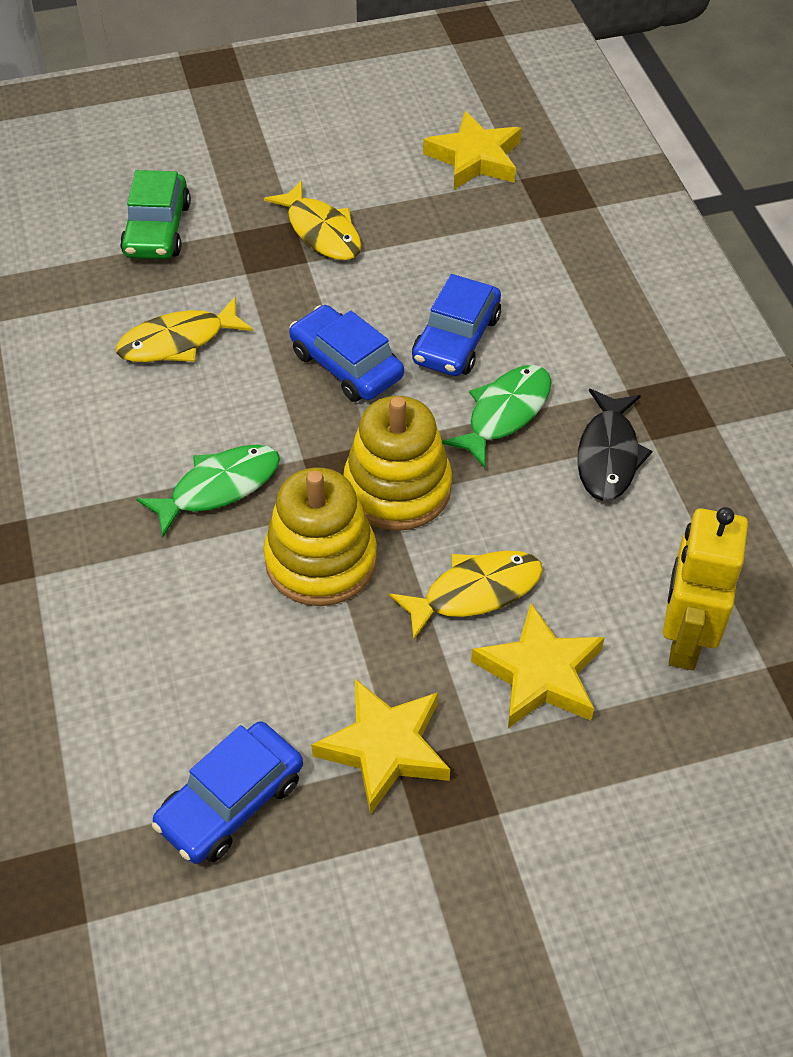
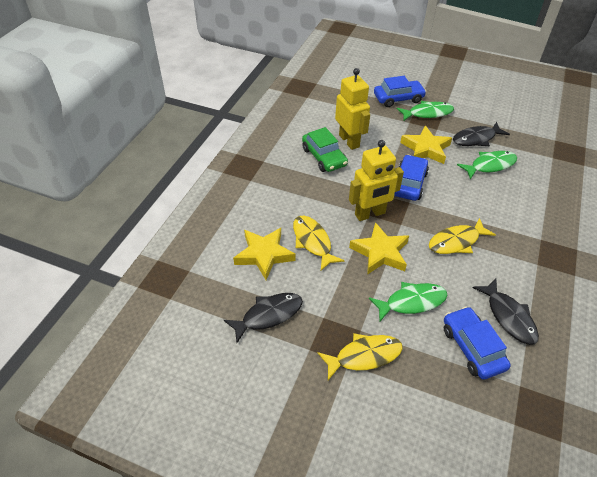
black fish: 1 -> 3
green fish: 2 -> 3
yellow robot: 1 -> 2
yellow stacking toy: 2 -> 0

